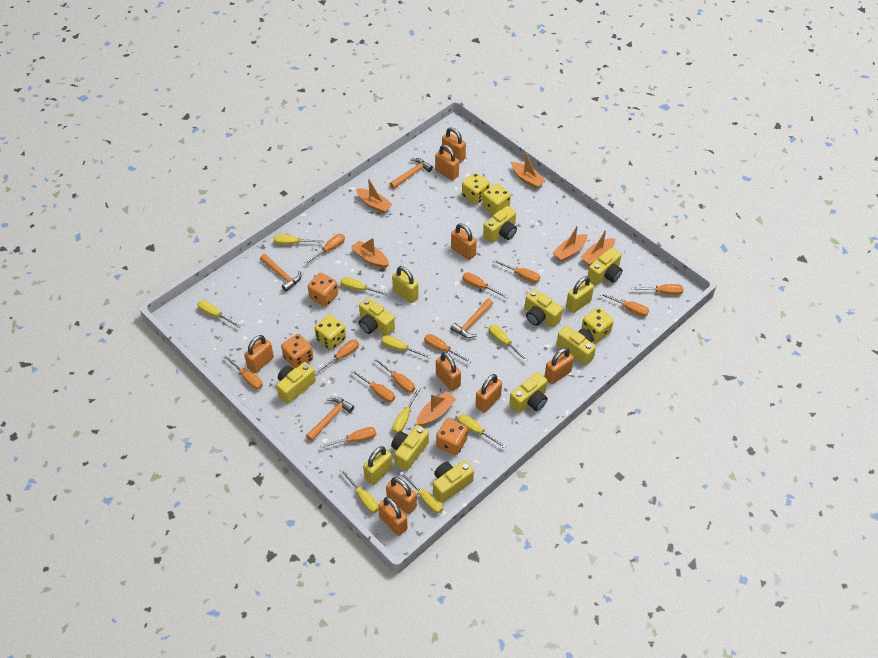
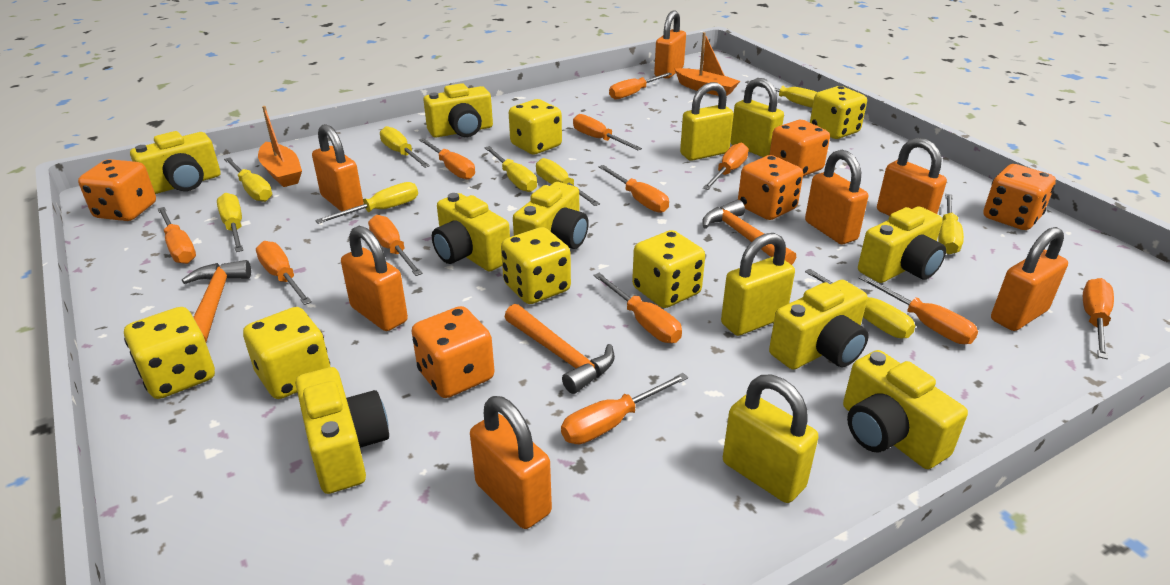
orange boat: 6 -> 2
orange dice: 3 -> 5
orange hammer: 4 -> 3
orange padlock: 9 -> 7
orange screwdriver: 11 -> 12
yellow camera: 9 -> 8
yellow dice: 4 -> 6
yellow padlock: 3 -> 4

